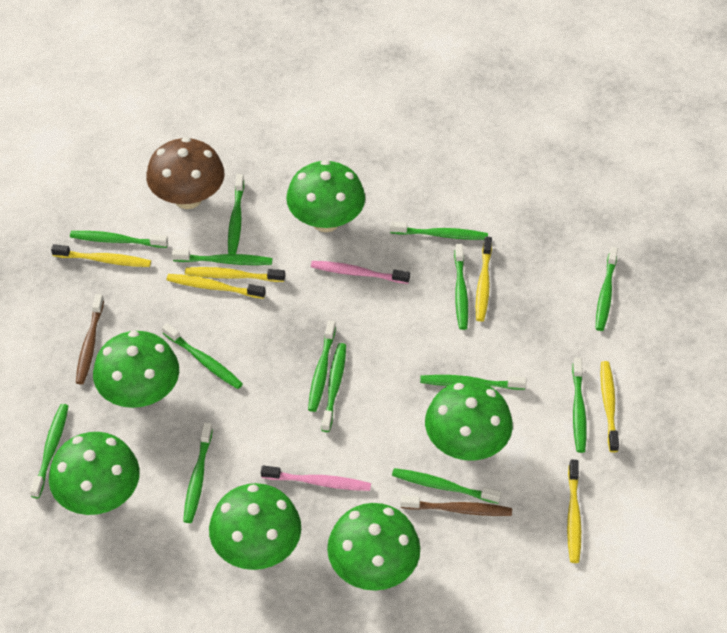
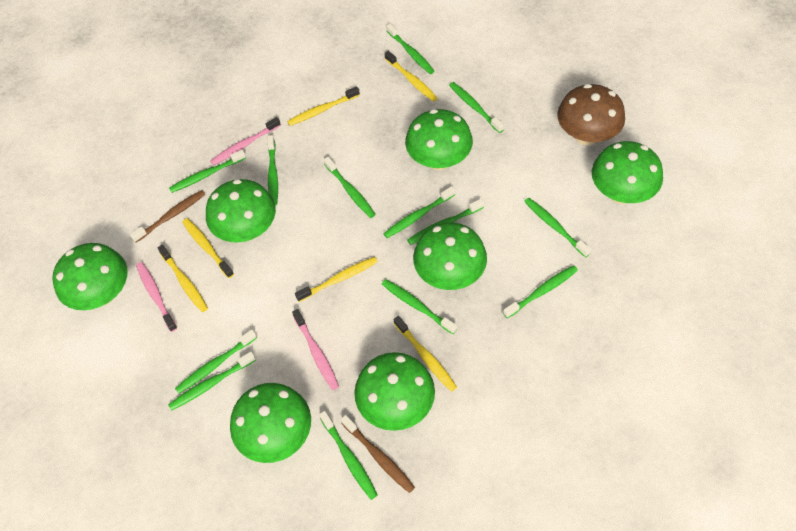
green mushroom: 6 -> 7
green toothbrush: 14 -> 13
pink toothbrush: 2 -> 3

